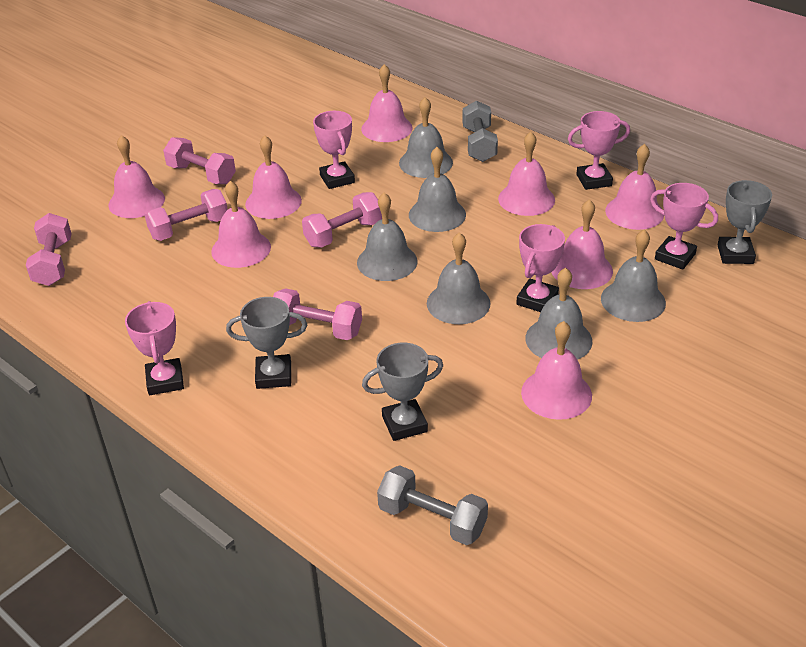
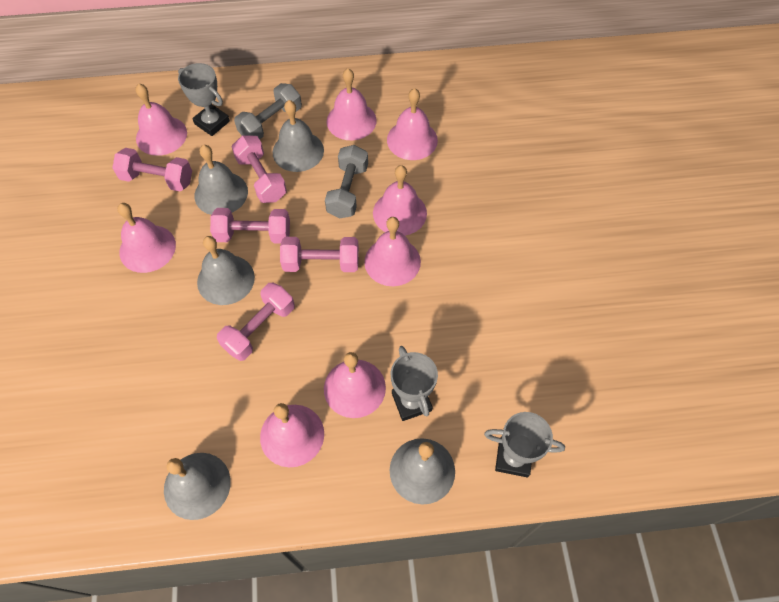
grey bell: 6 -> 5
pink trophy: 5 -> 0

